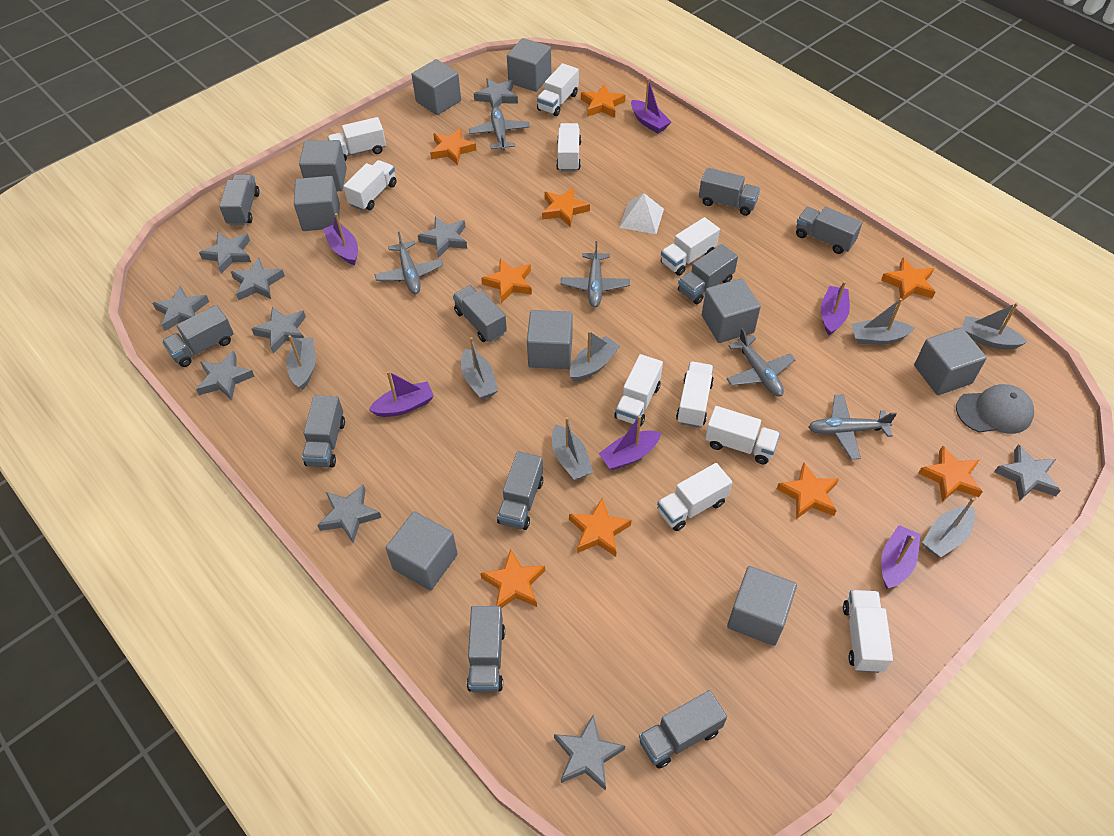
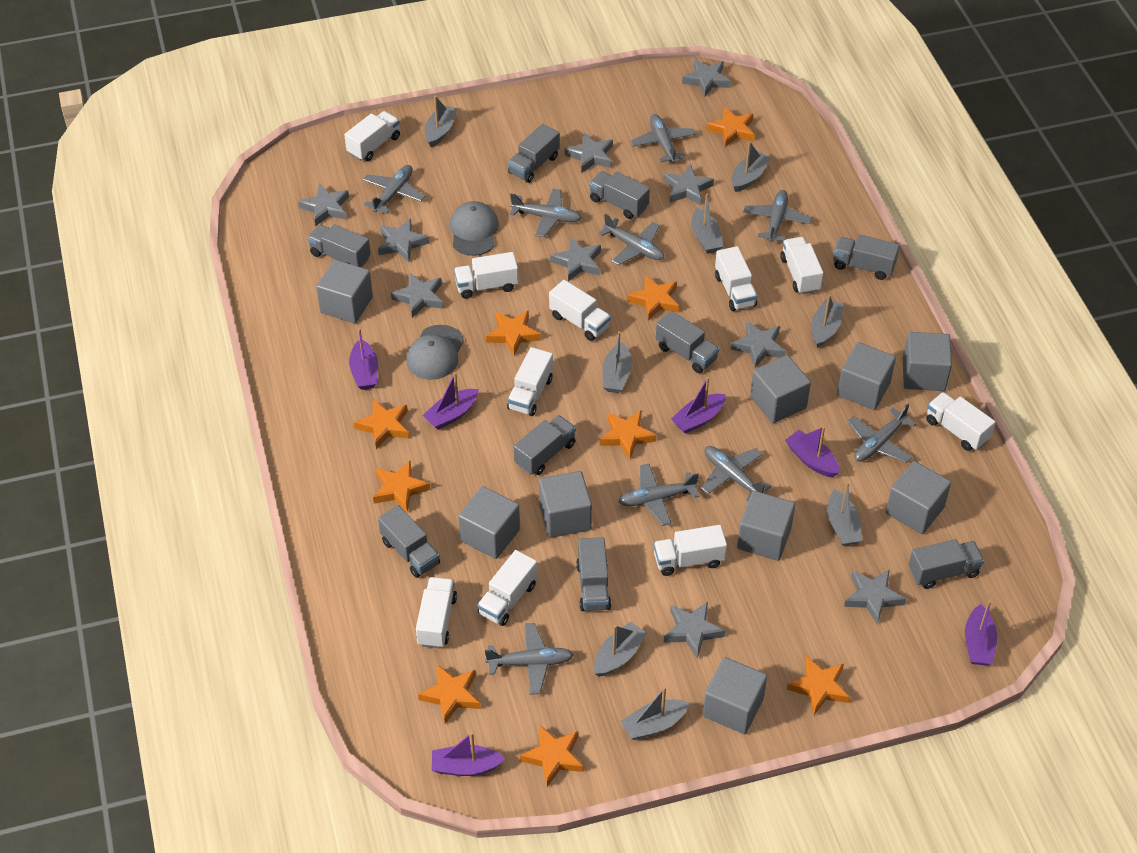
grey boat: 7 -> 8
grey cap: 1 -> 2
grey plane: 5 -> 9
grey truck: 10 -> 9
white pyramid: 1 -> 0

